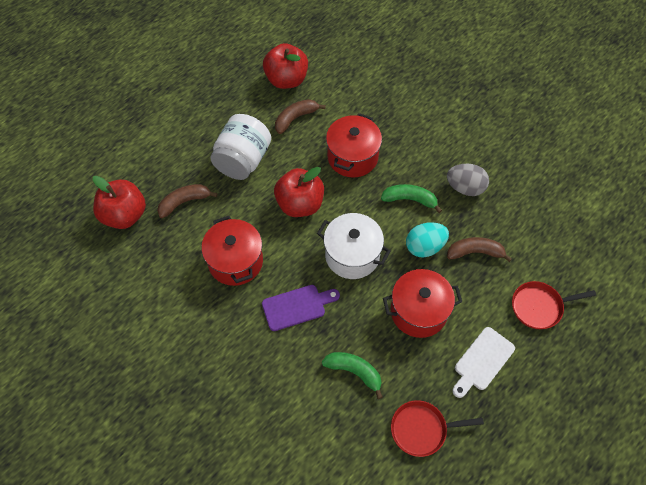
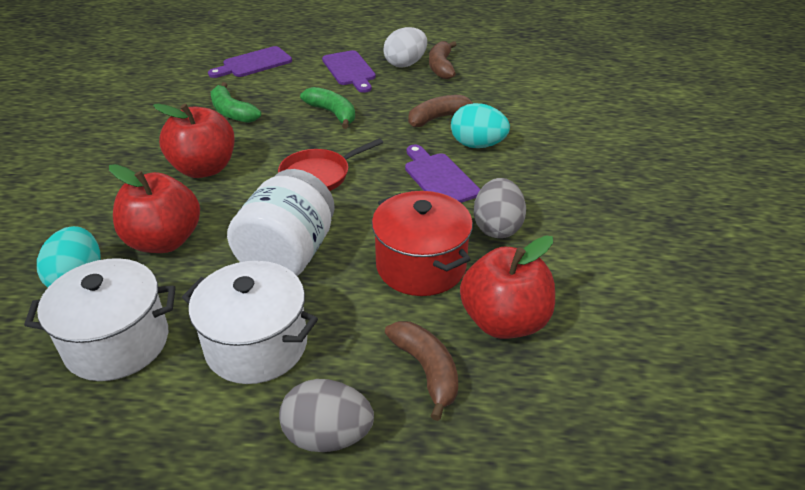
grey egg: 1 -> 2
purple cutting board: 1 -> 3
red pan: 2 -> 1
red pot: 3 -> 1
turquoise egg: 1 -> 2
white cutting board: 1 -> 0
white egg: 0 -> 1
white pot: 1 -> 2

